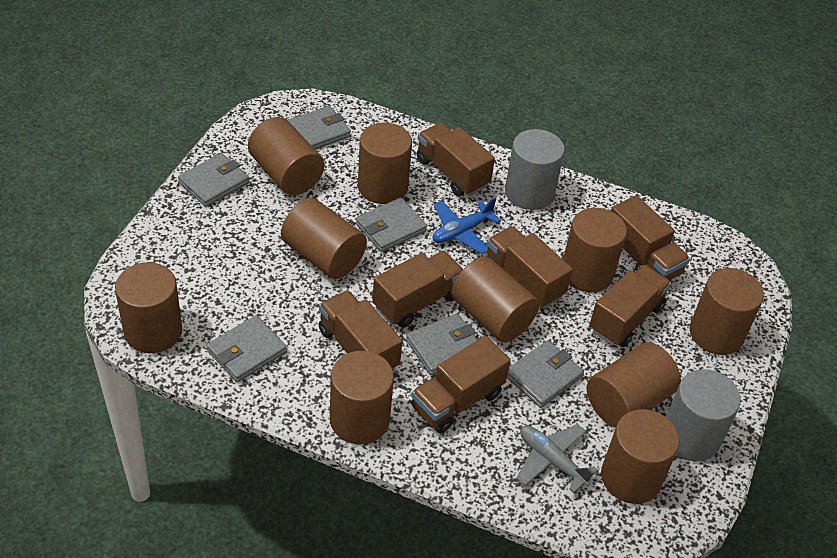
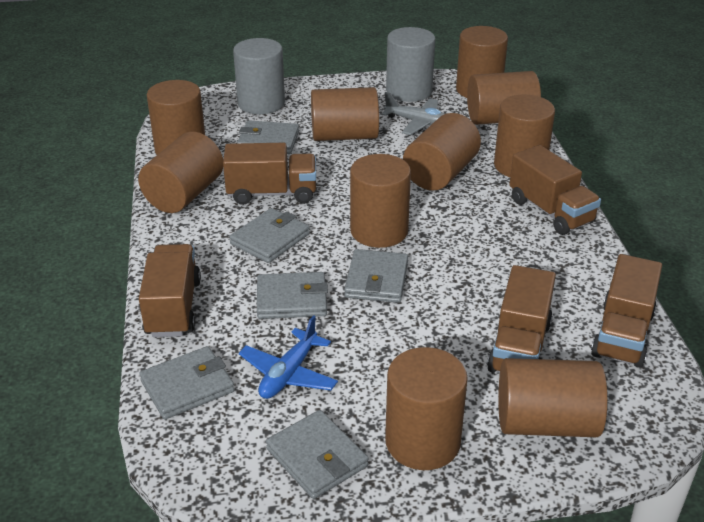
brown truck: 7 -> 5

